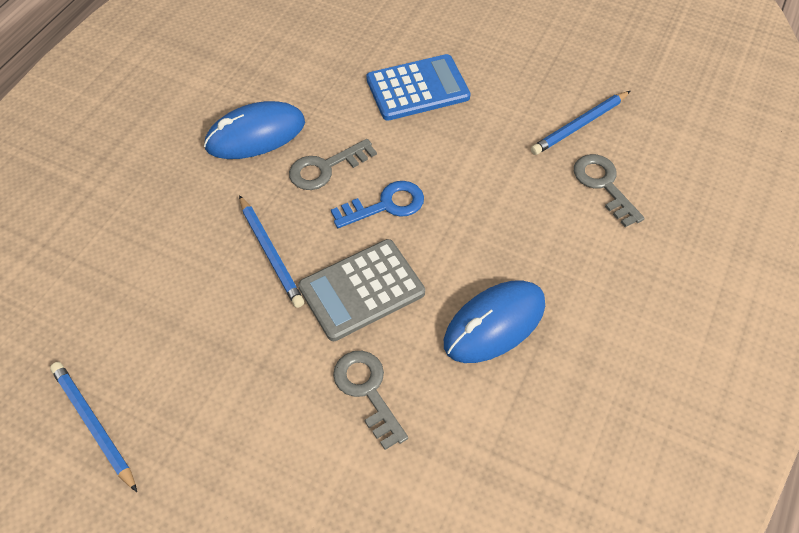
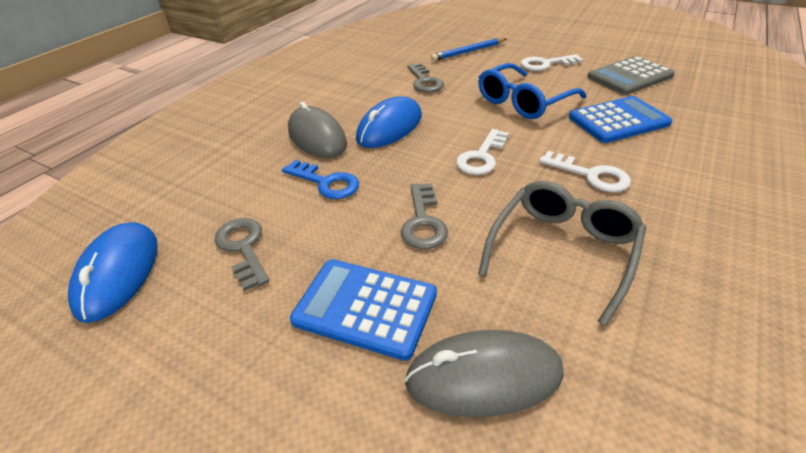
blue calculator: 1 -> 2
blue glasses: 0 -> 1
blue pencil: 3 -> 1
grey glasses: 0 -> 1
grey mouse: 0 -> 2
white key: 0 -> 3

